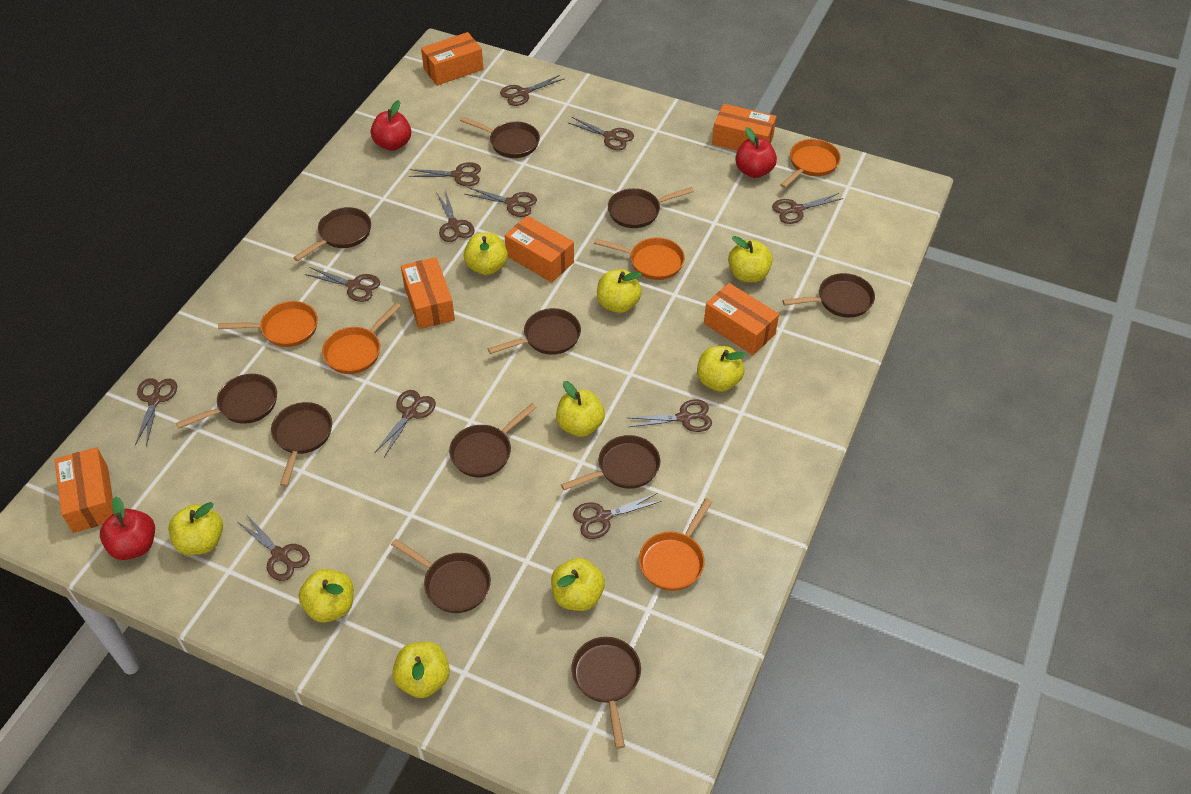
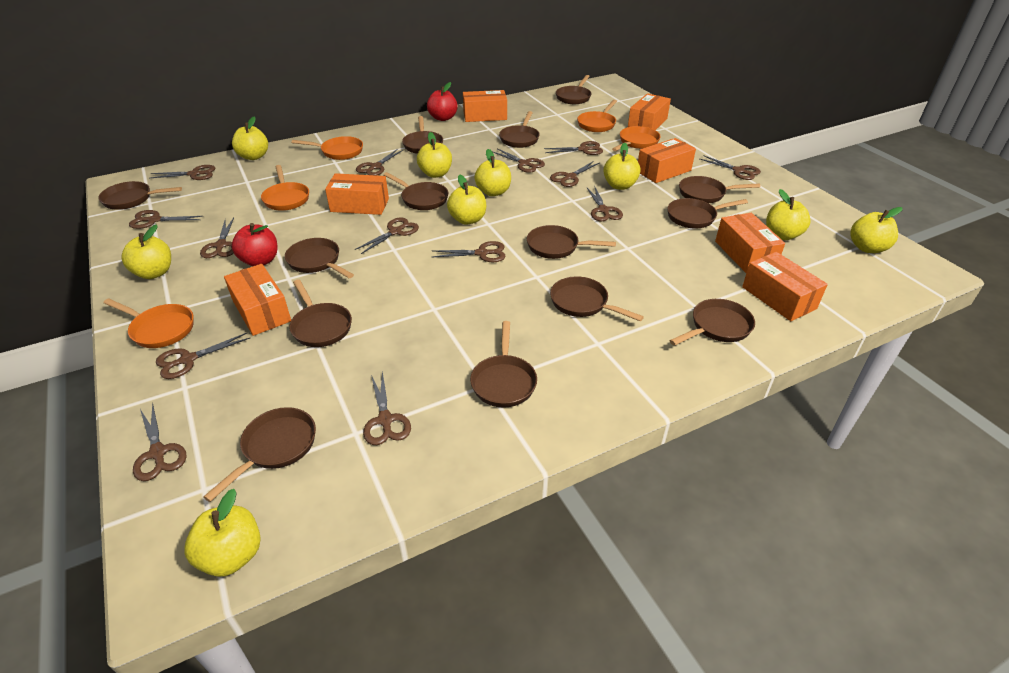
brown pan: 11 -> 14
brown scissors: 12 -> 14
orange box: 6 -> 7
red apple: 3 -> 2

